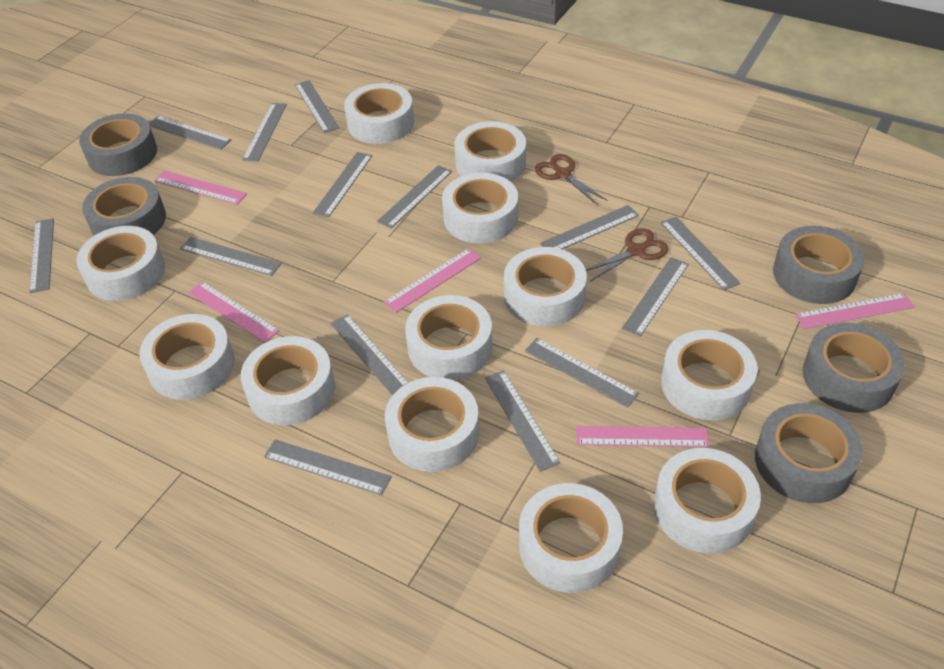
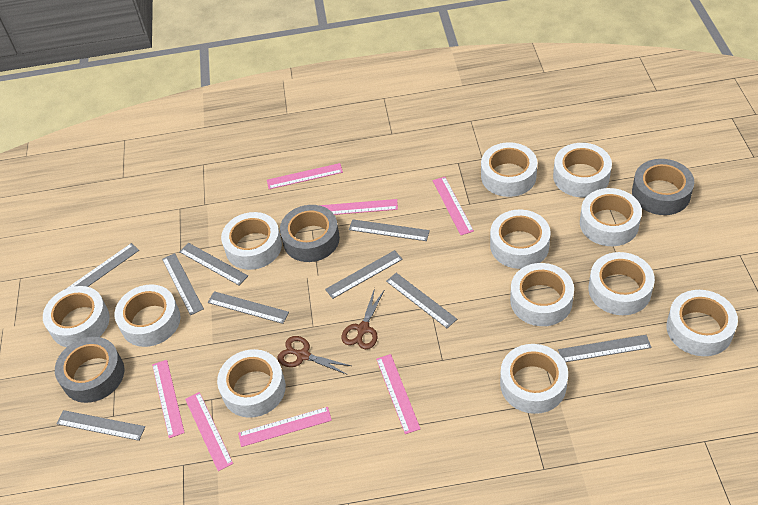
grey ruler: 14 -> 9
grey tape: 5 -> 3
pink ruler: 5 -> 7

